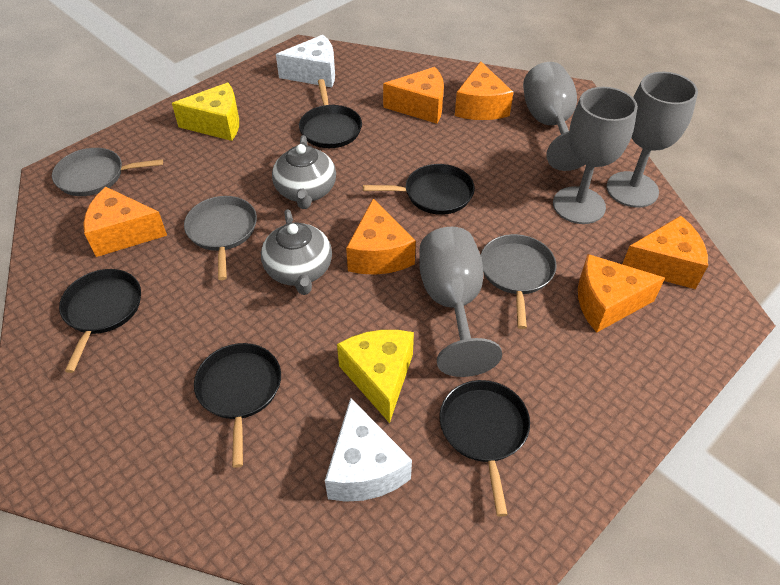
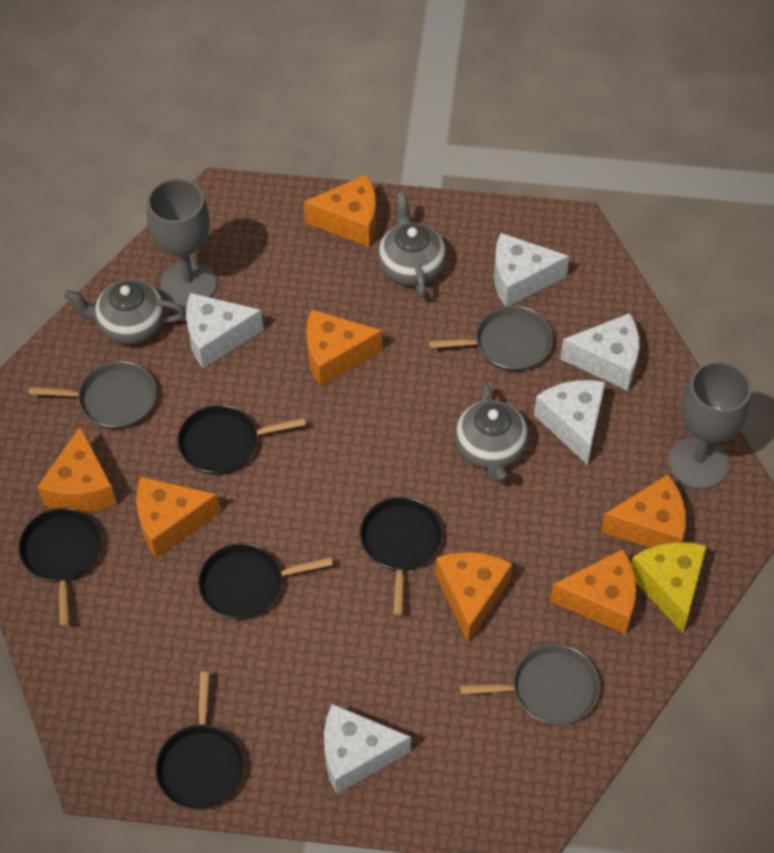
grey goblet: 4 -> 2
grey teapot: 2 -> 3
orange cheese: 6 -> 7
white cheese: 2 -> 5
yellow cheese: 2 -> 1

